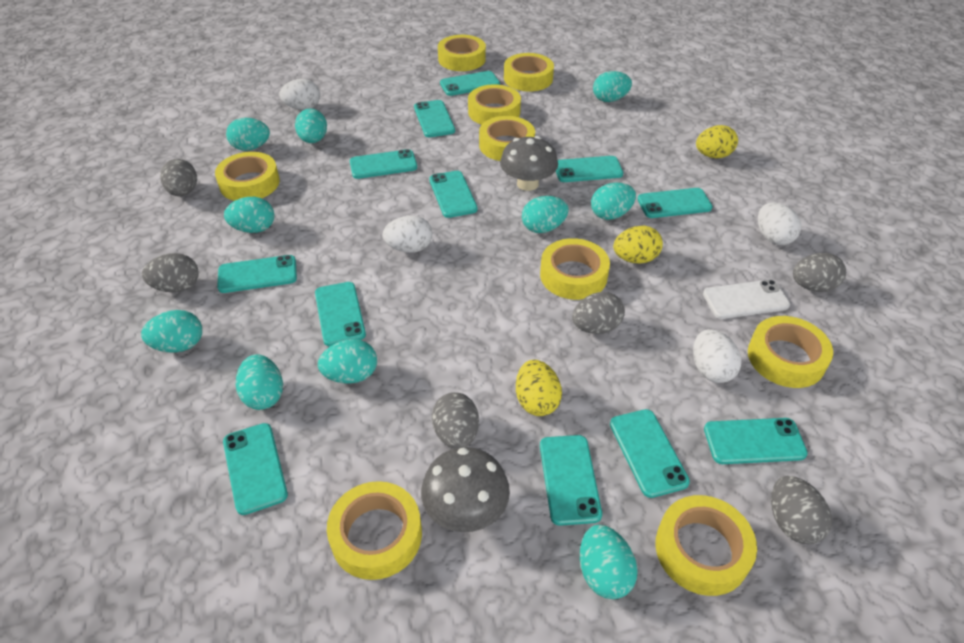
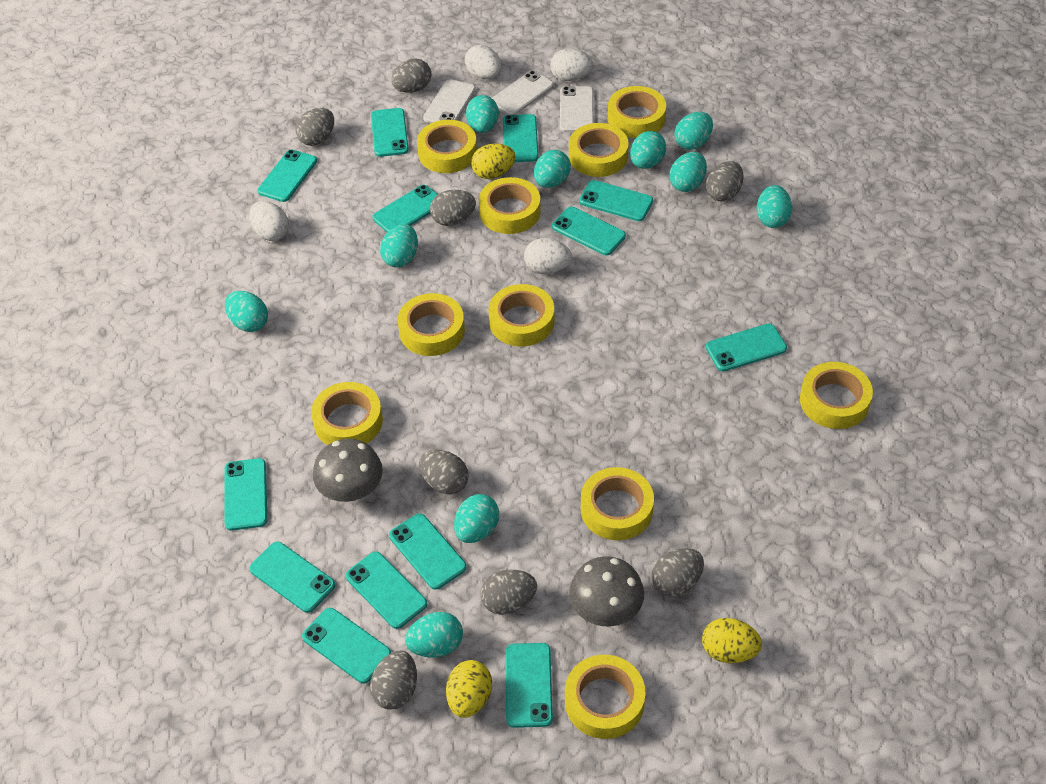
grey egg: 6 -> 8
turquoise phone: 12 -> 13
white phone: 1 -> 3
yellow tape: 9 -> 10

